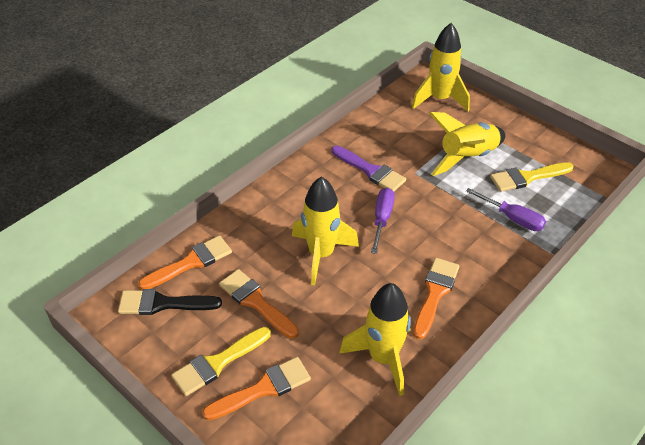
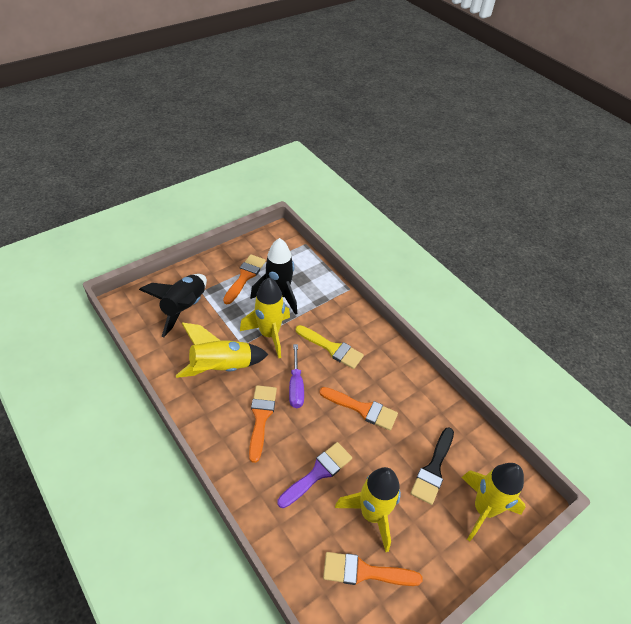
black rocket: 0 -> 2
purple screwdriver: 2 -> 1
yellow brush: 2 -> 1

